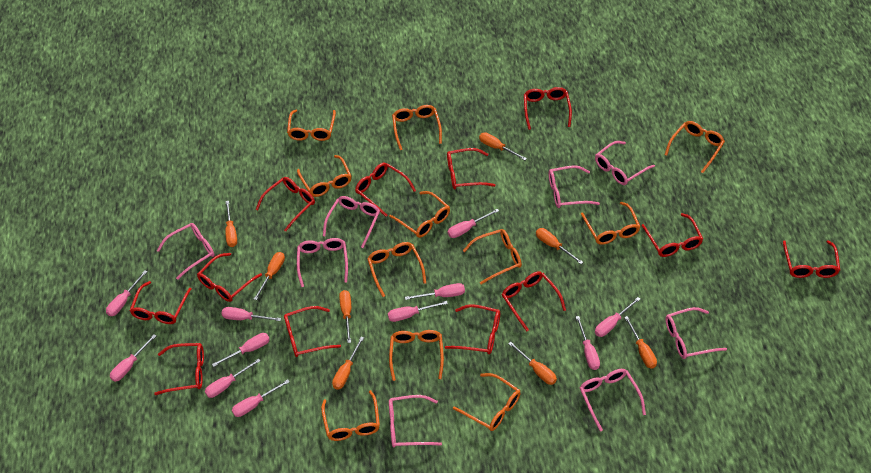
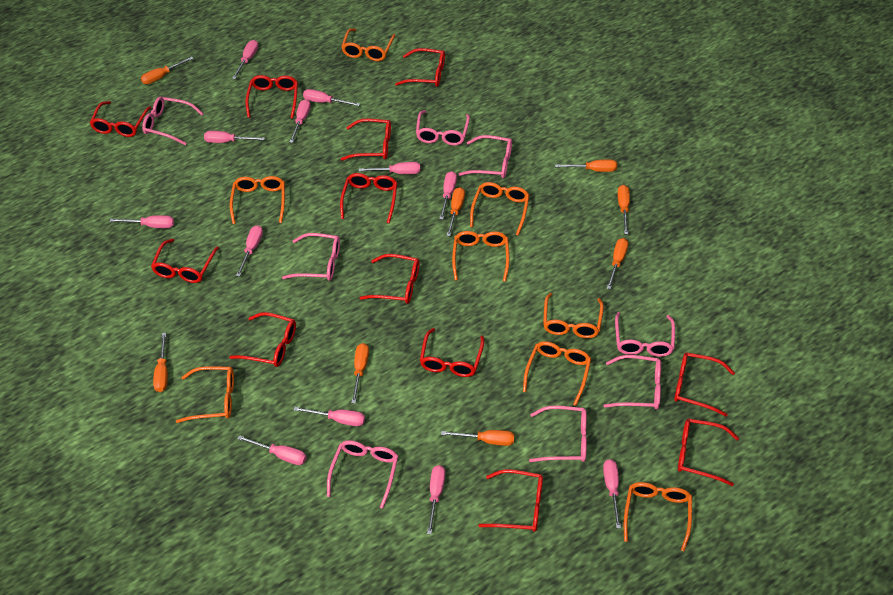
orange glasses: 11 -> 8
pink screwdriver: 11 -> 12

